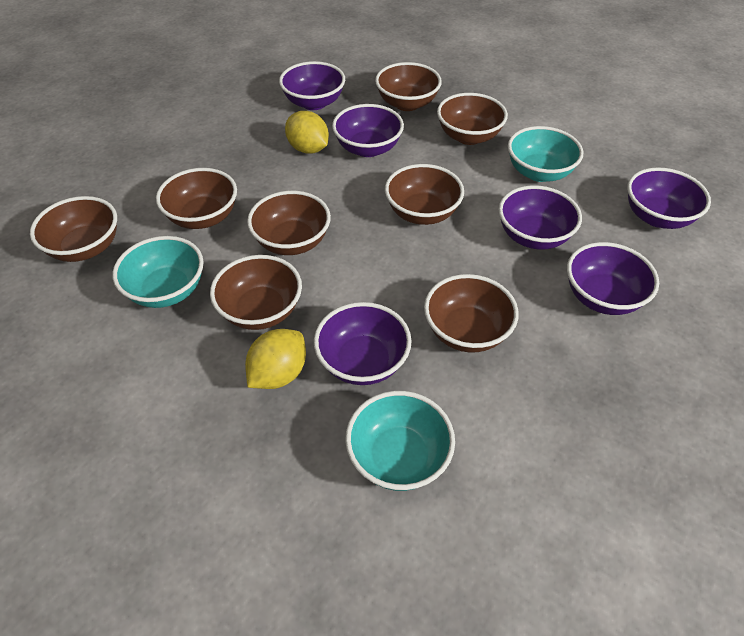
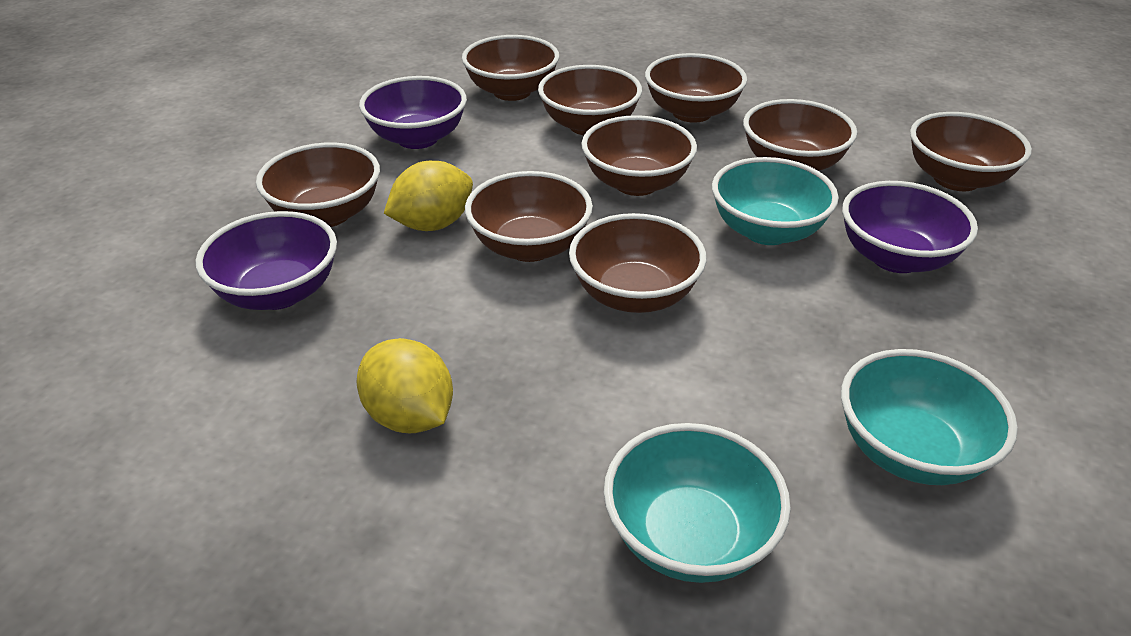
brown bowl: 8 -> 9
purple bowl: 6 -> 3

